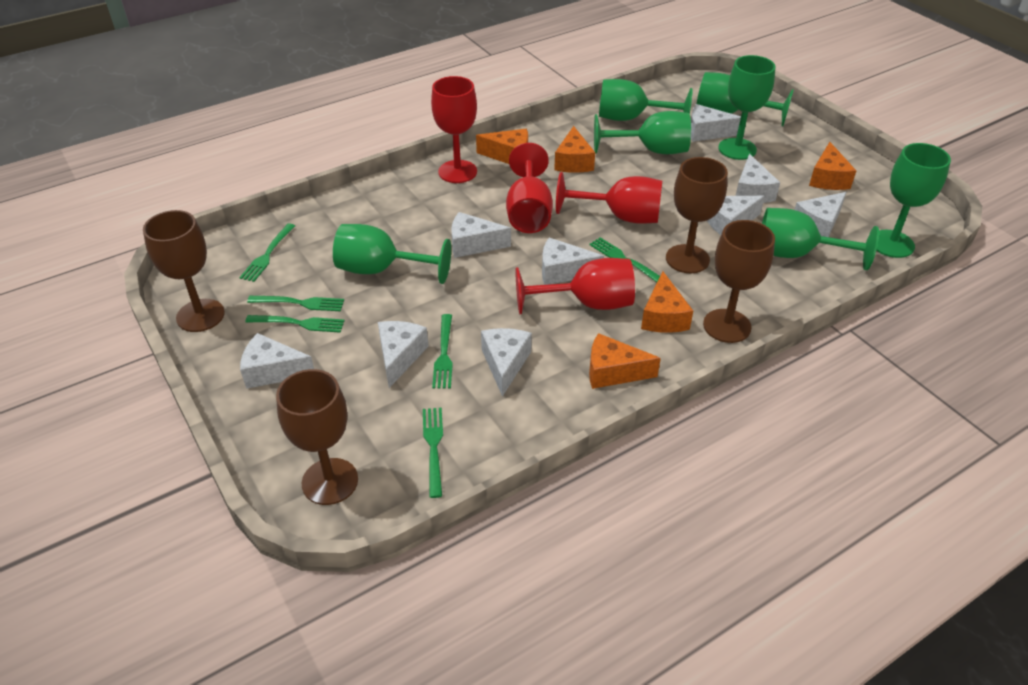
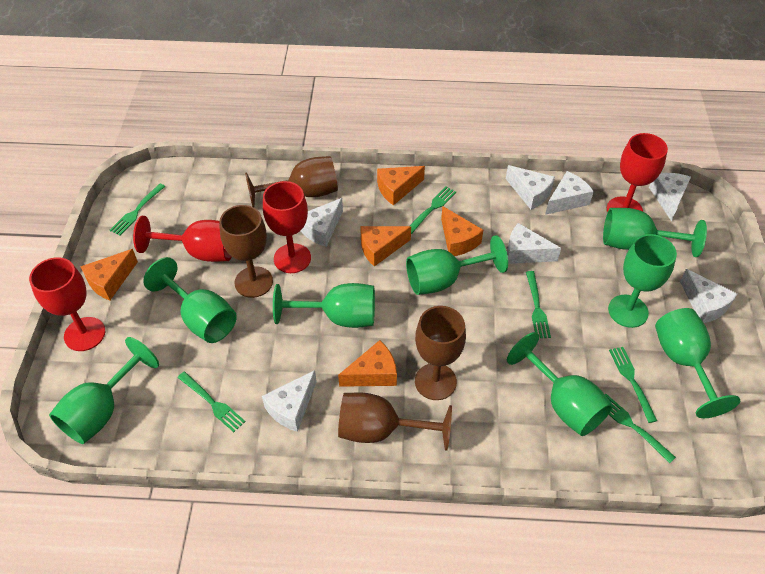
green goblet: 7 -> 8
white cheese: 9 -> 7

